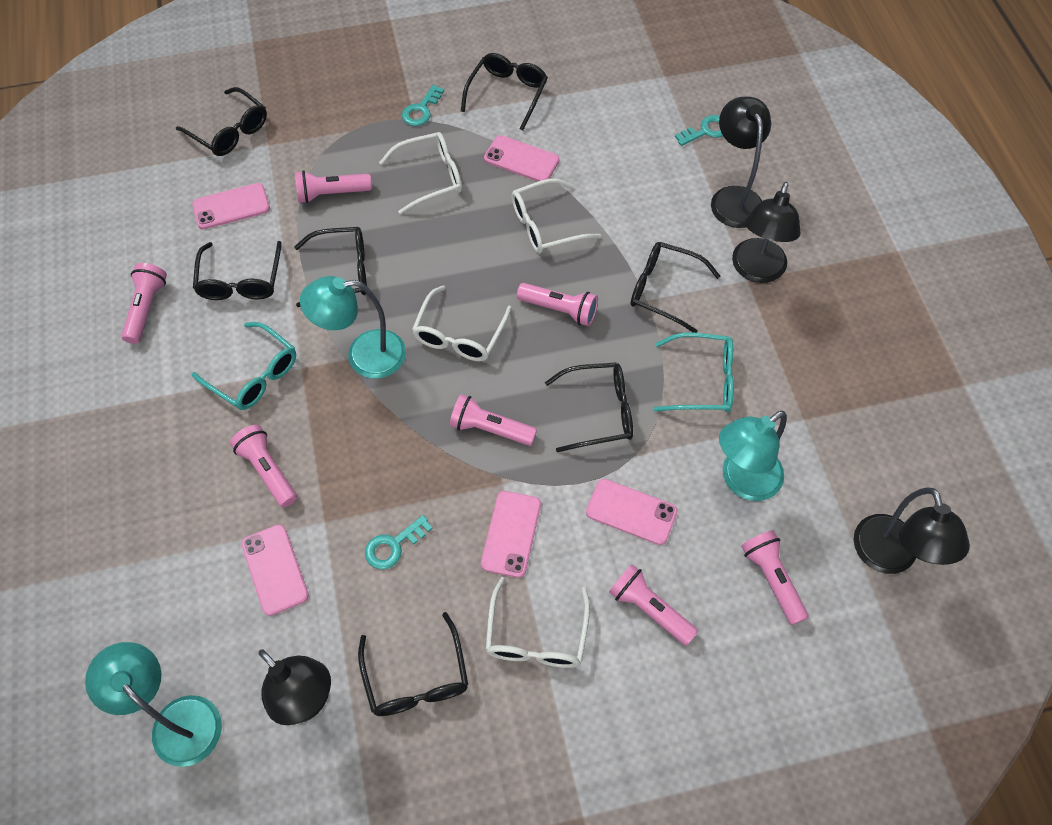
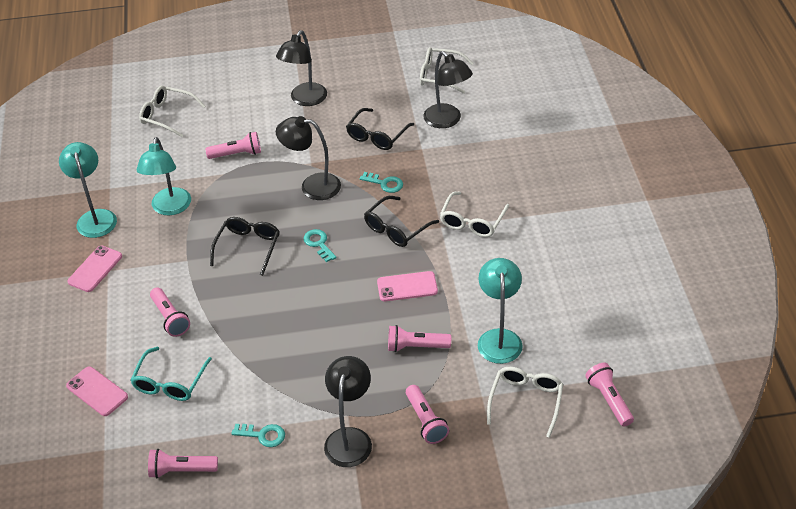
black glasses: 7 -> 3
pink flashlight: 7 -> 6
pink phone: 5 -> 3
turquoise glasses: 2 -> 1

